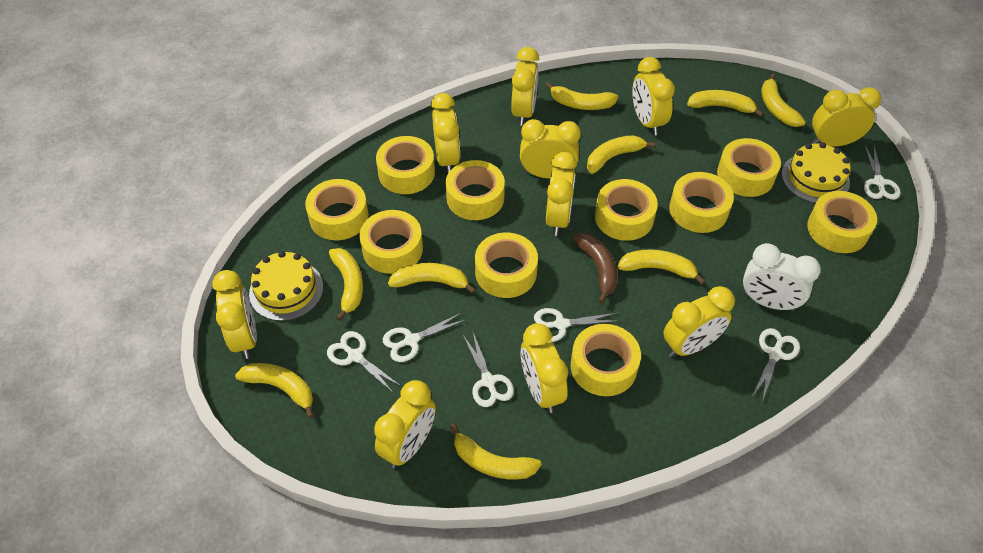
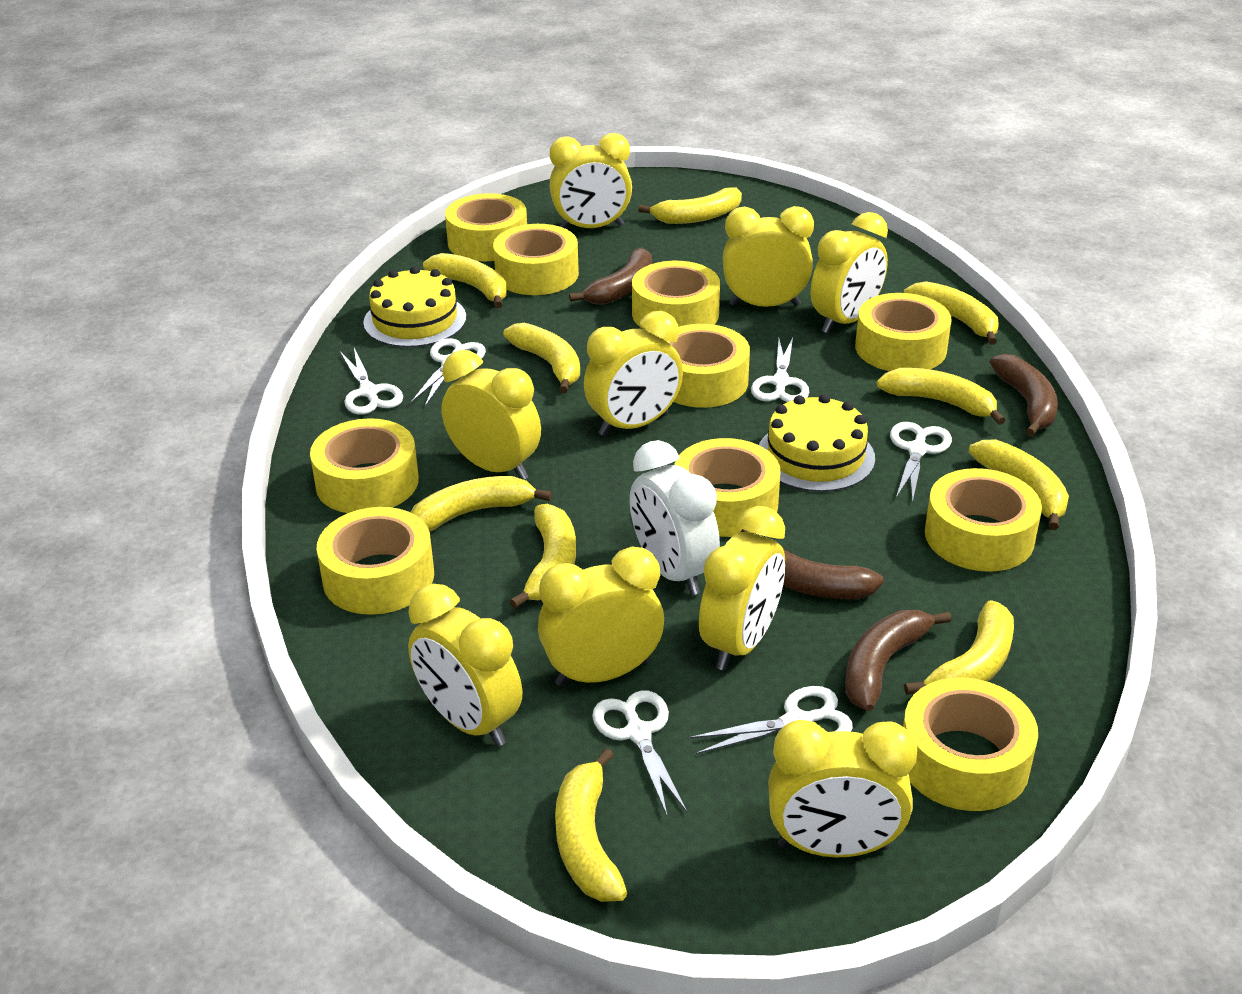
brown banana: 1 -> 4
yellow banana: 9 -> 10
yellow clock: 10 -> 9

